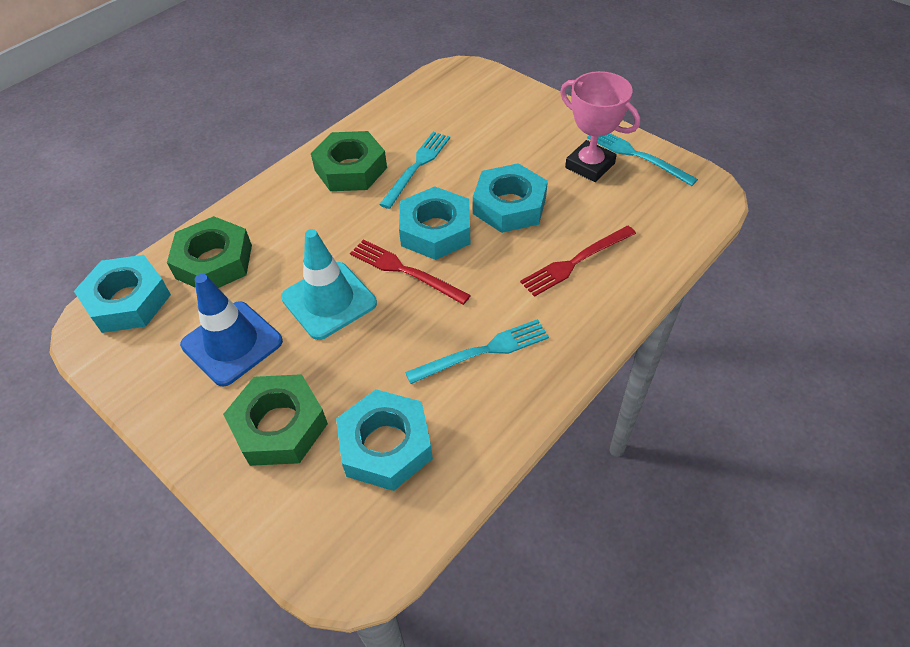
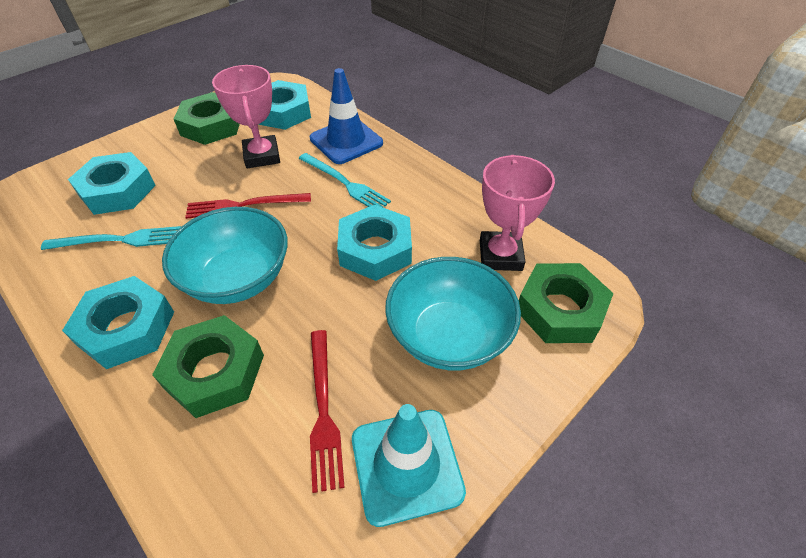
pink trophy: 1 -> 2
turquoise bowl: 0 -> 2
turquoise fork: 3 -> 2

